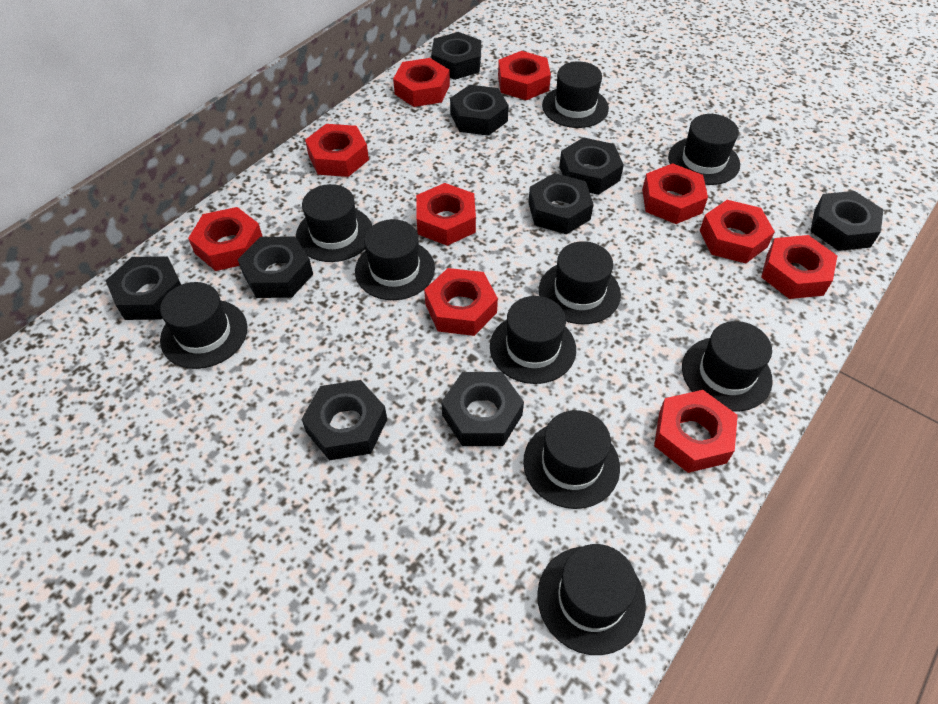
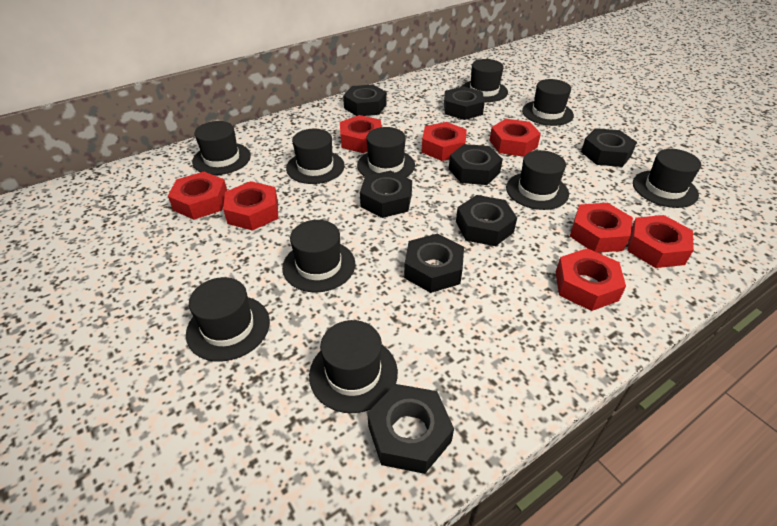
black nut: 9 -> 8
red nut: 10 -> 8

